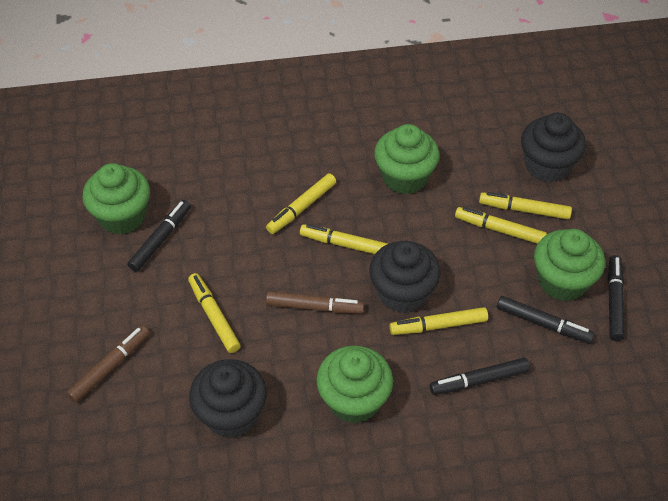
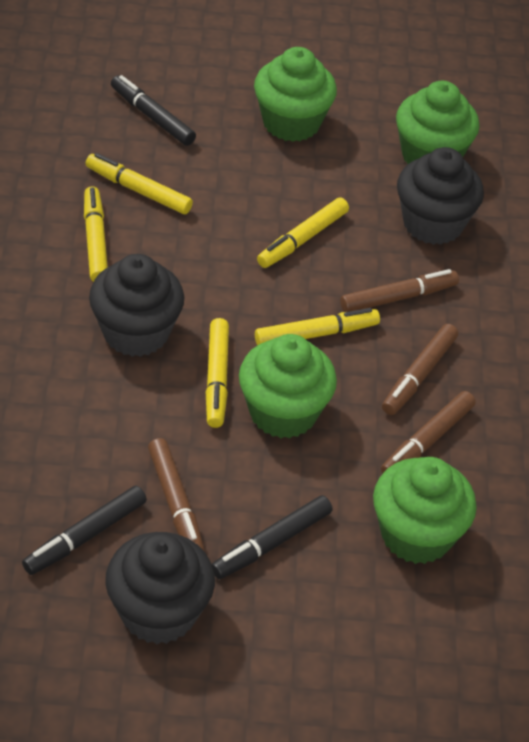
black marker: 4 -> 3
brown marker: 2 -> 4
yellow marker: 6 -> 5

